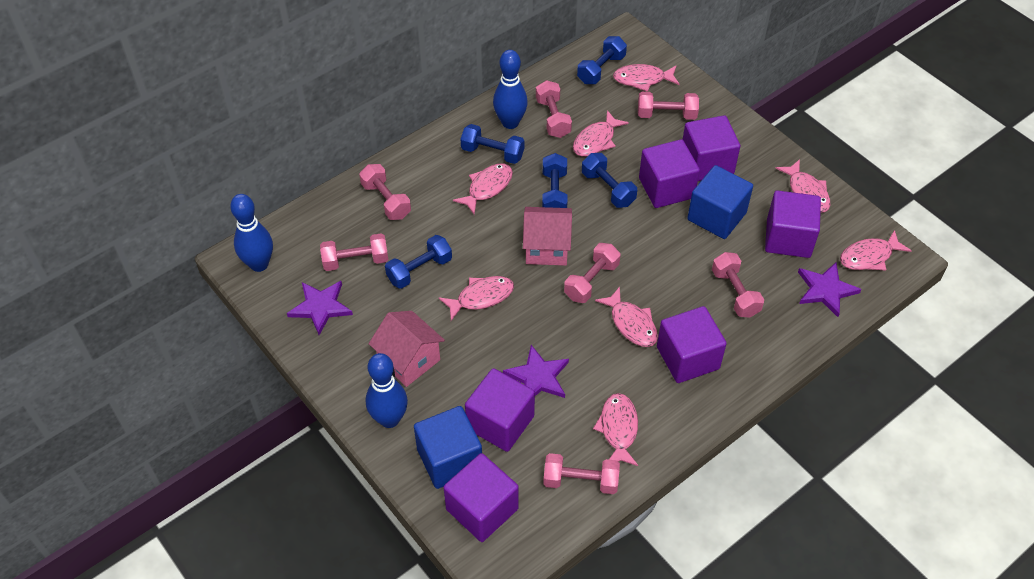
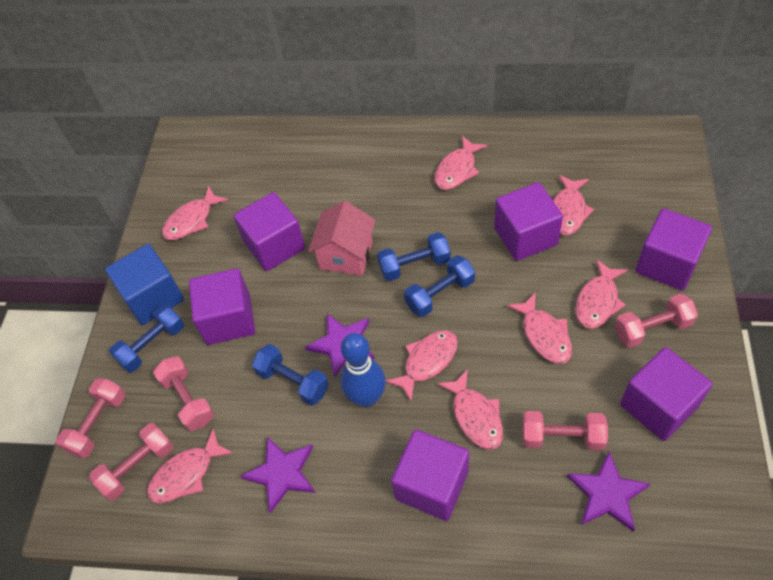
blue bowling pin: 3 -> 1
blue cube: 2 -> 1
blue dumbbell: 5 -> 4
pink dumbbell: 7 -> 5
pink house: 2 -> 1

